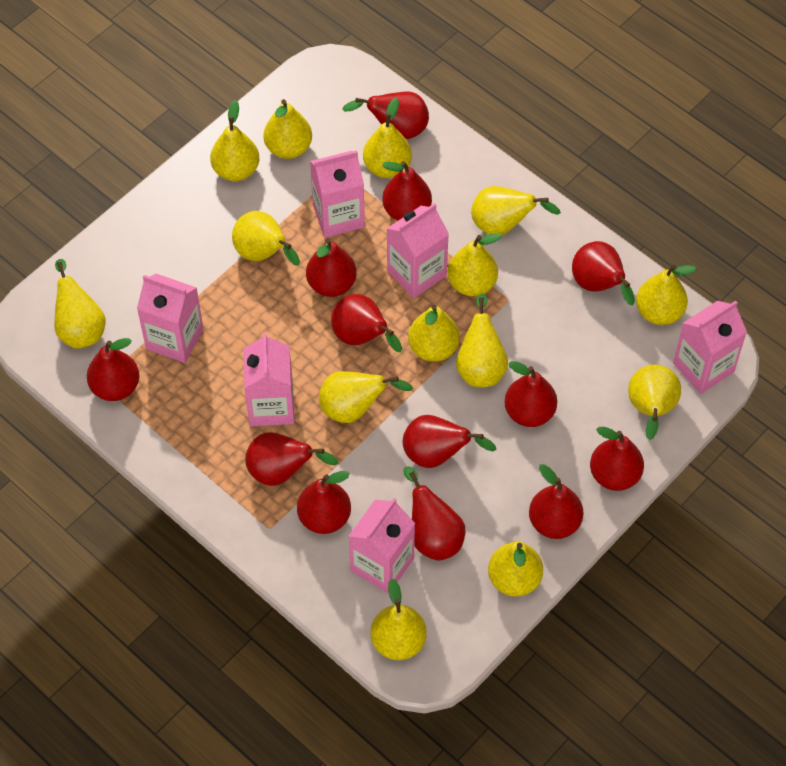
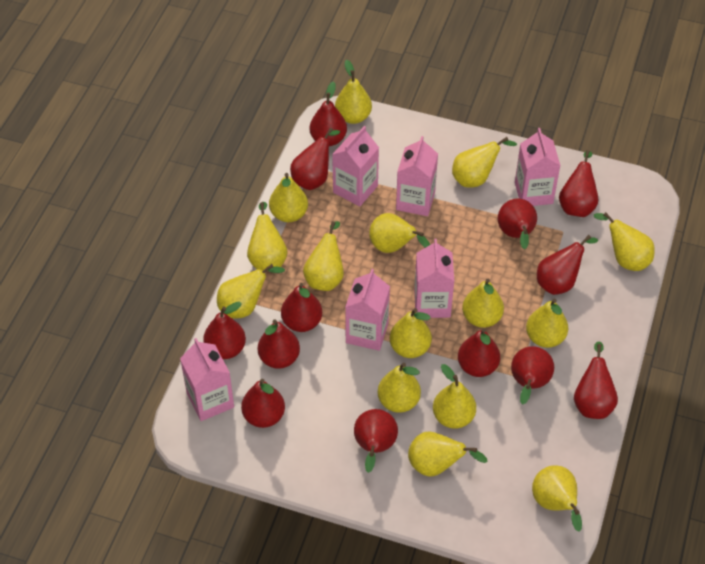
yellow pear: 14 -> 15

